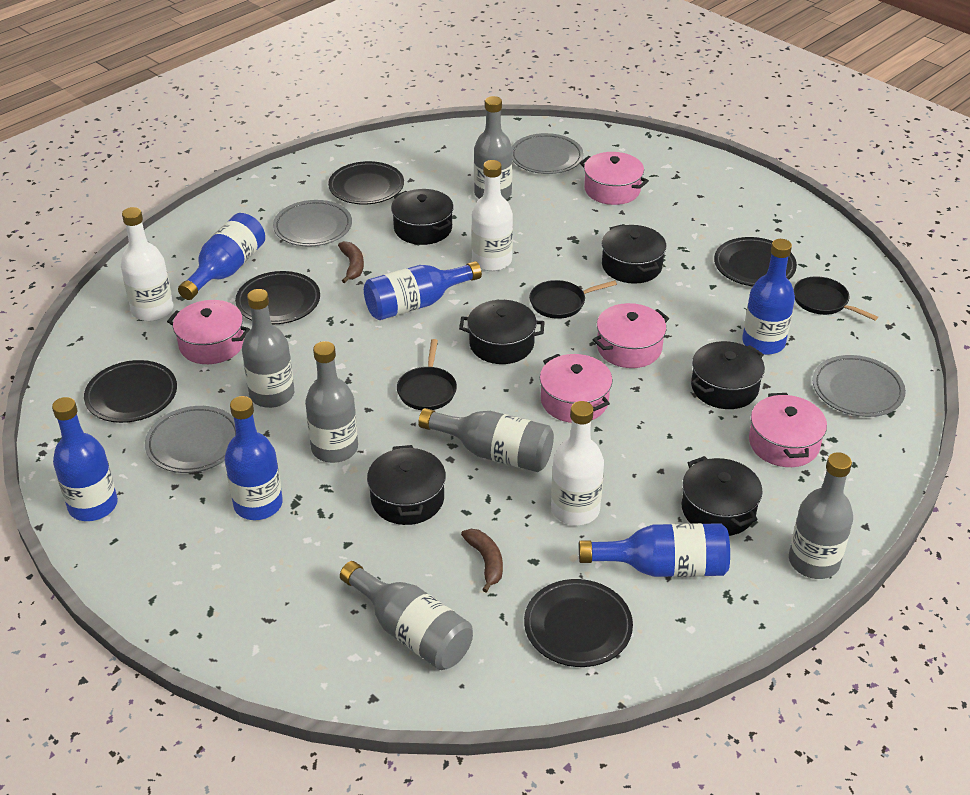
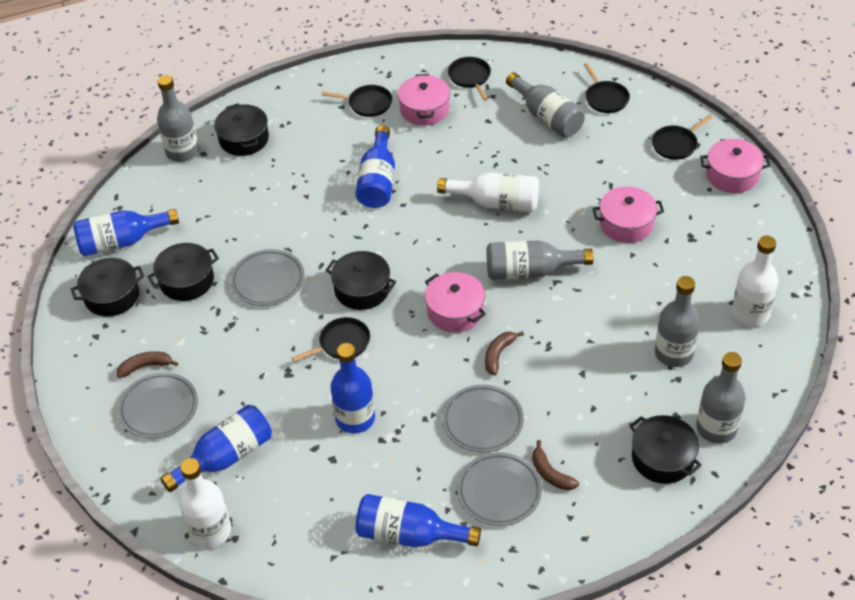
black pan: 3 -> 5
black plate: 5 -> 0
black pot: 6 -> 5
blue bottle: 6 -> 5
brown banana: 2 -> 3
grey bottle: 6 -> 5
pink pot: 5 -> 4

